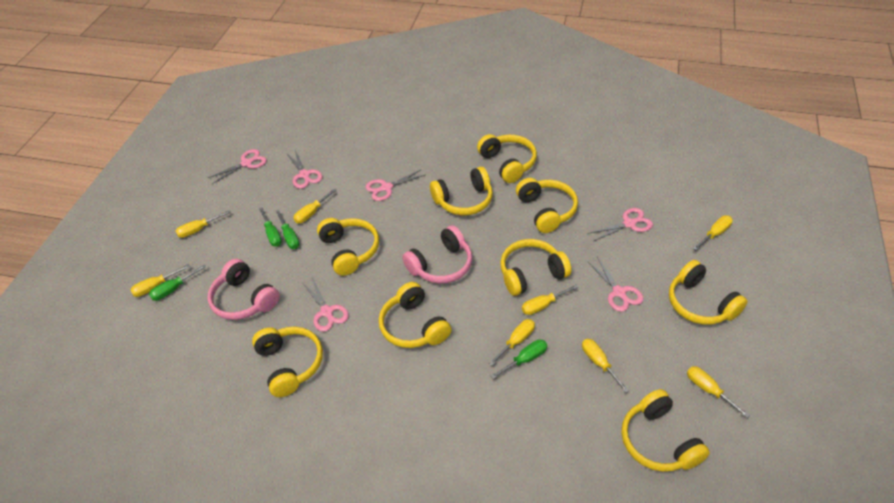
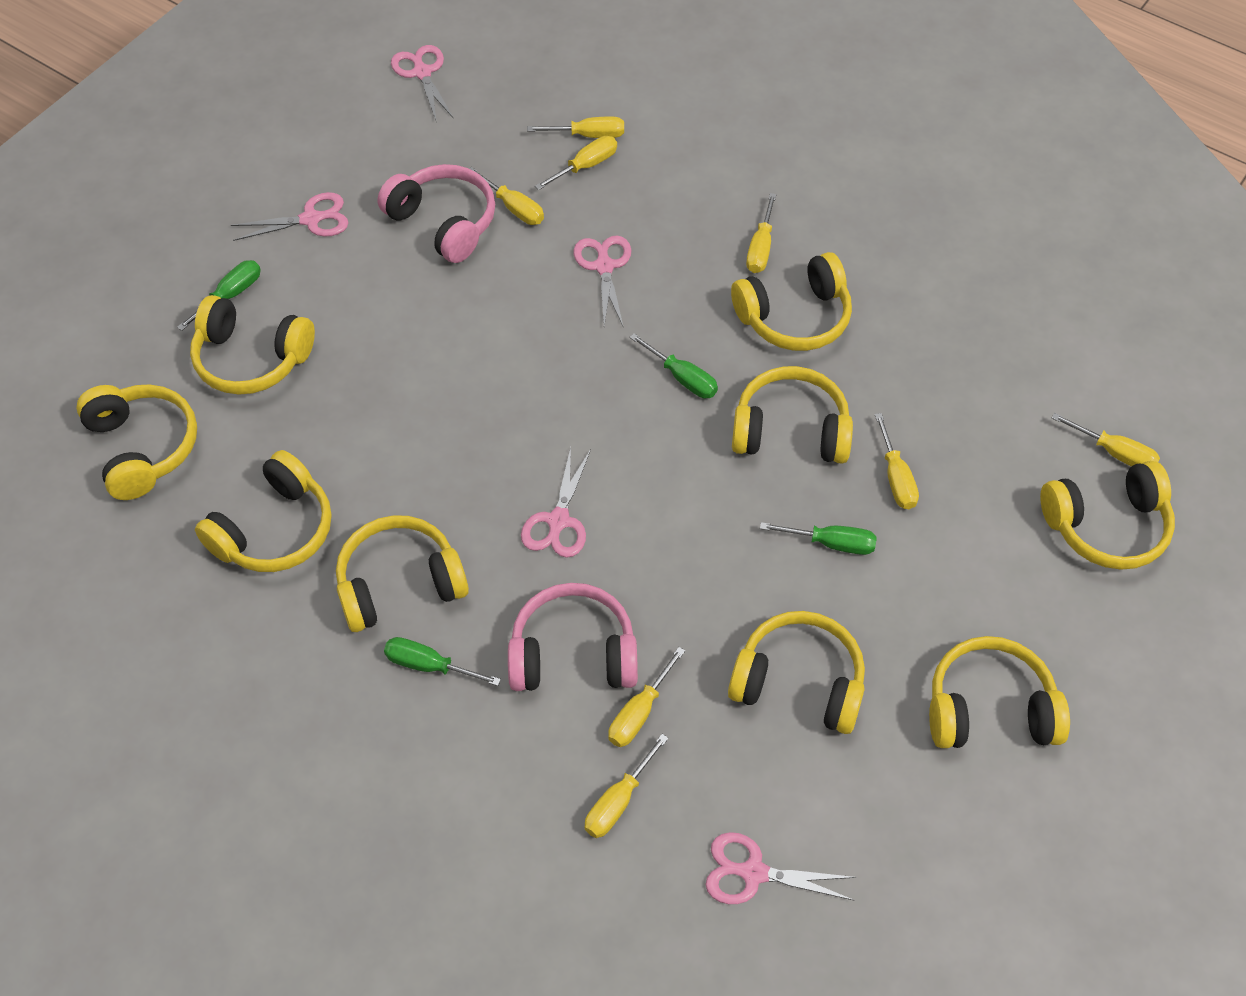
pink scissors: 6 -> 5

